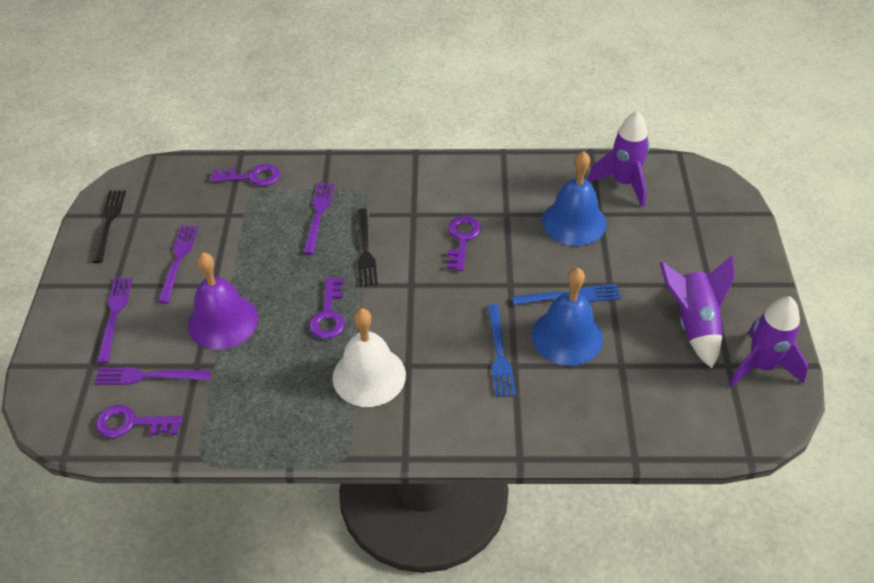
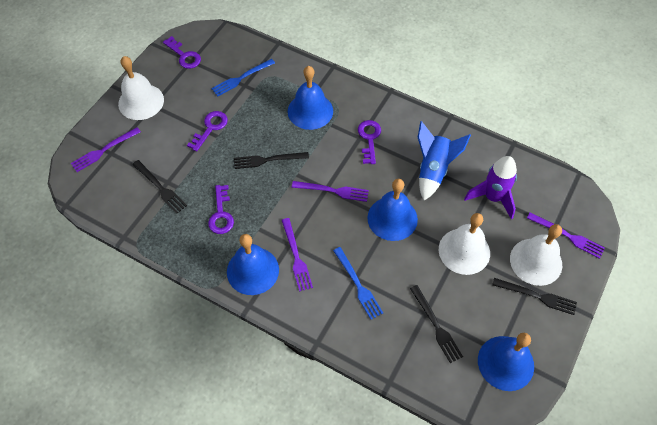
black fork: 2 -> 4
blue bell: 2 -> 4
blue rocket: 0 -> 1
purple bell: 1 -> 0
purple rocket: 3 -> 1
white bell: 1 -> 3

